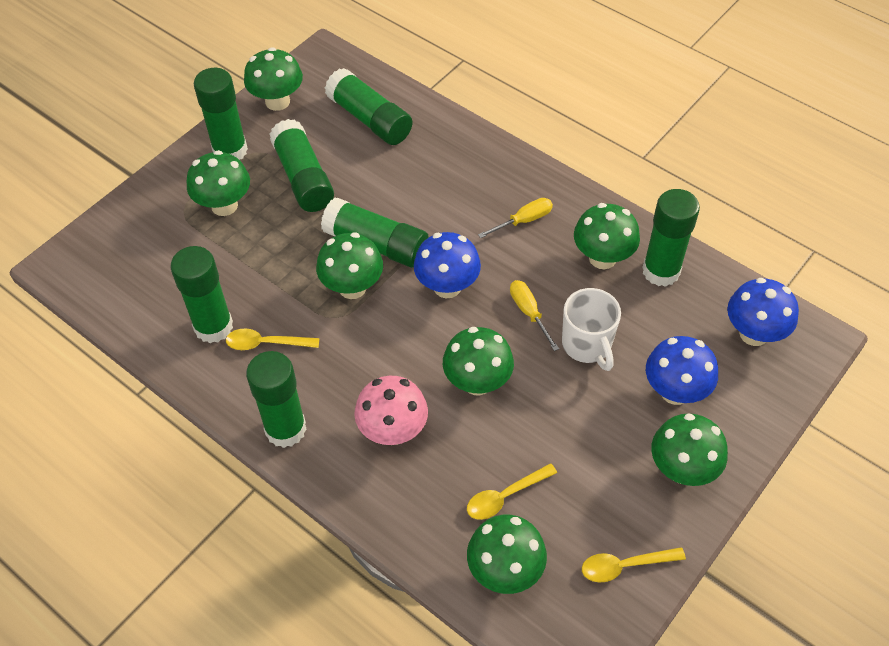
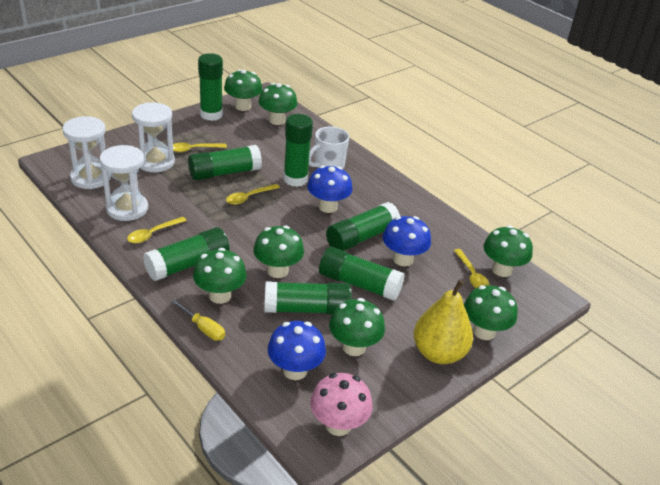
white hourglass: 0 -> 3
yellow pear: 0 -> 1
yellow screwdriver: 2 -> 1
yellow spoon: 3 -> 4

